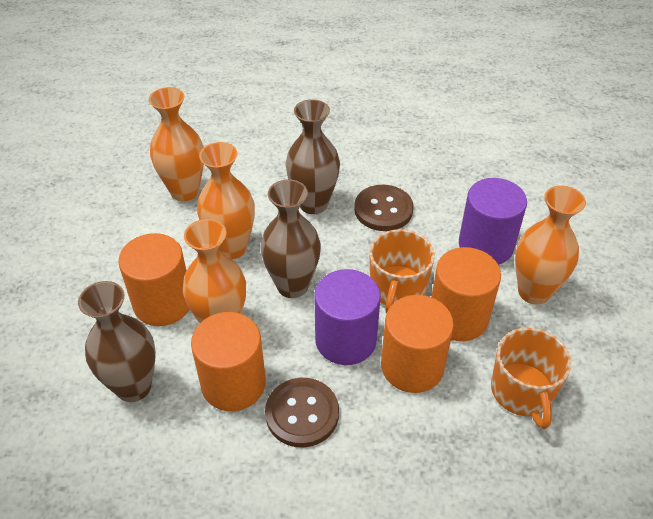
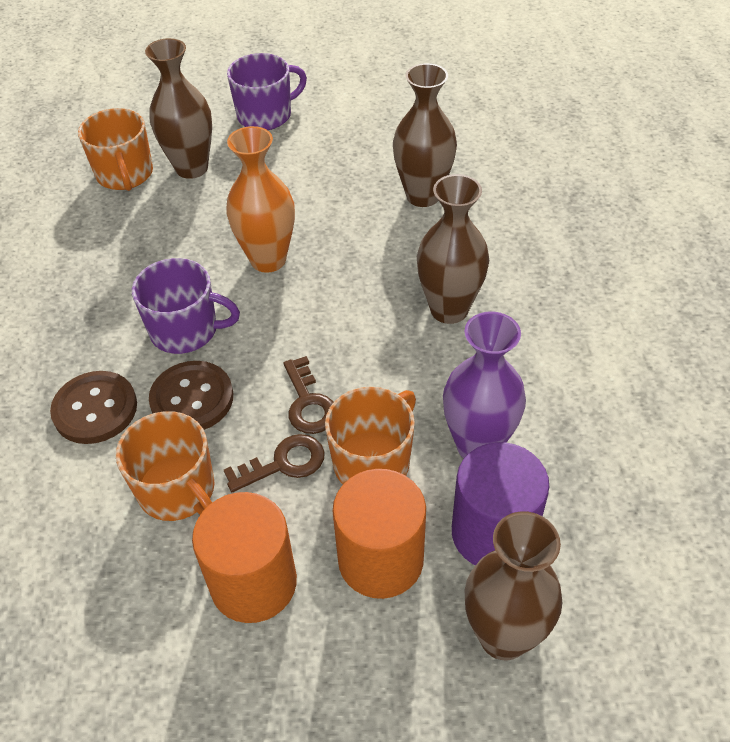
brown key: 0 -> 2
brown vase: 3 -> 4
orange cylinder: 4 -> 2
orange mug: 2 -> 3
orange vase: 4 -> 1
purple cylinder: 2 -> 1
purple mug: 0 -> 2
purple vase: 0 -> 1

